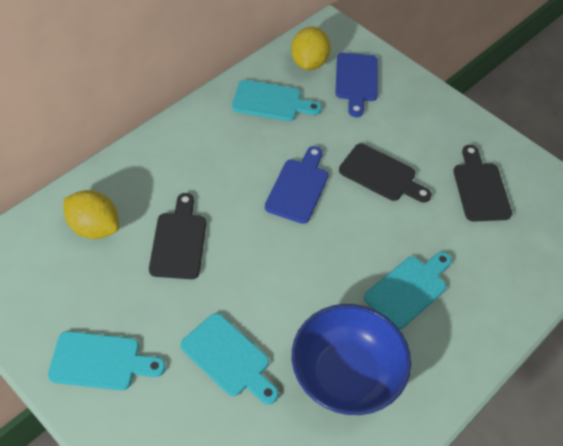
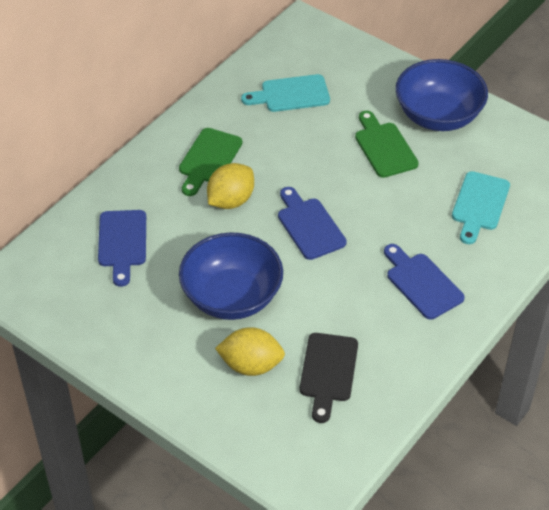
black cutting board: 3 -> 1
blue bowl: 1 -> 2
blue cutting board: 2 -> 3
green cutting board: 0 -> 2
turquoise cutting board: 4 -> 2

